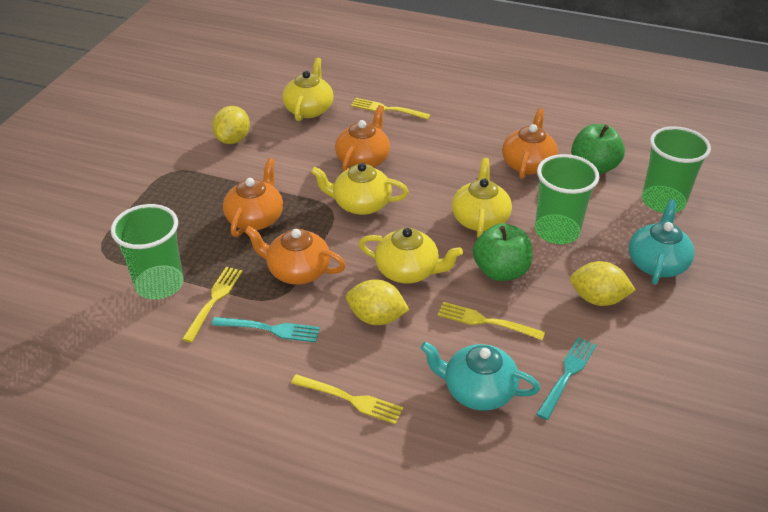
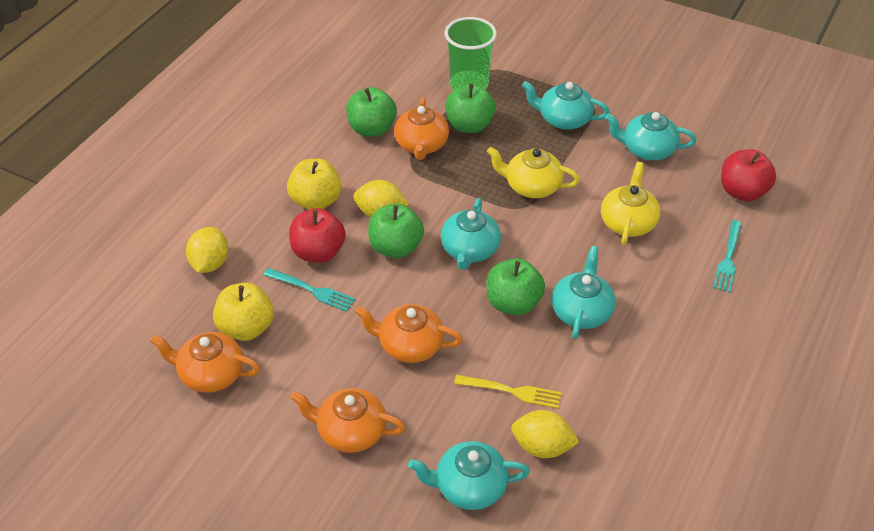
green apple: 2 -> 4
green cup: 3 -> 1
red apple: 0 -> 2
turquoise teapot: 2 -> 5
yellow apple: 0 -> 2
yellow fork: 4 -> 1
yellow teapot: 4 -> 2

